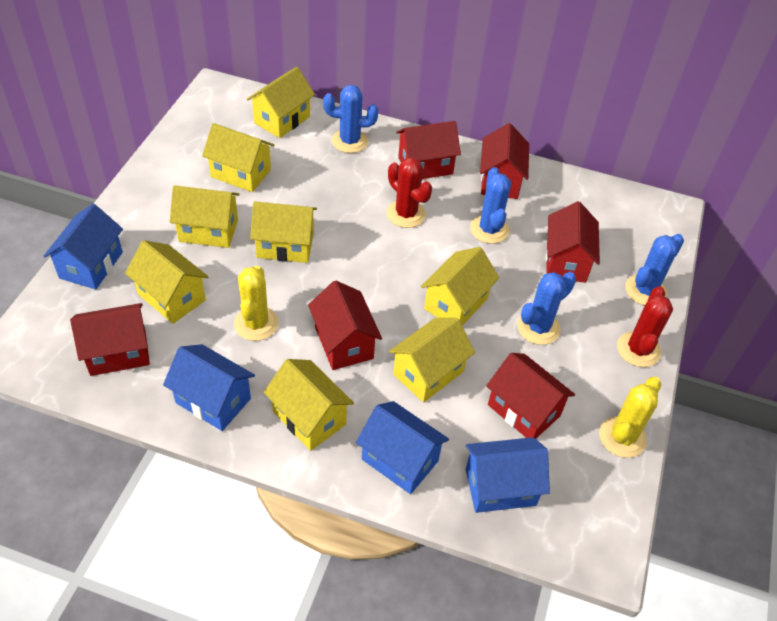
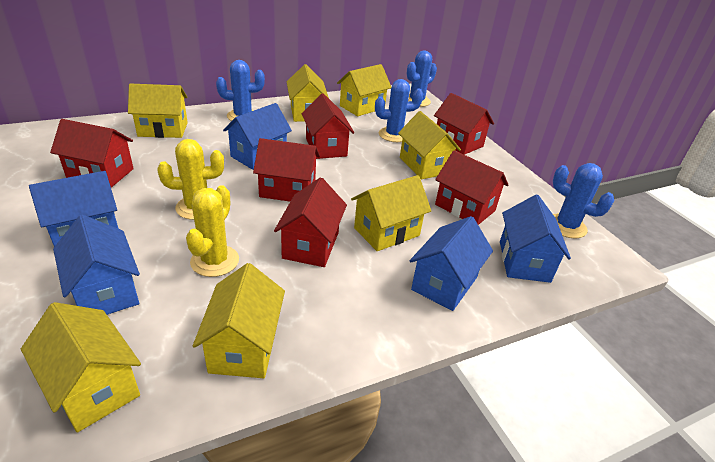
blue house: 4 -> 5
red cactus: 2 -> 0
yellow house: 8 -> 7

